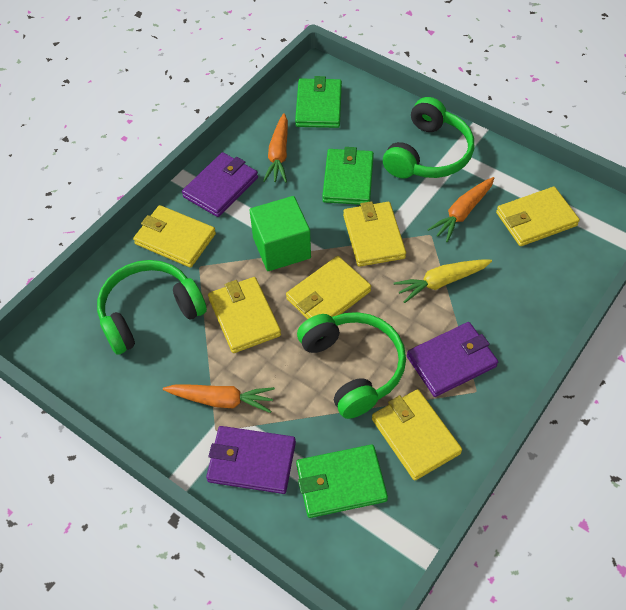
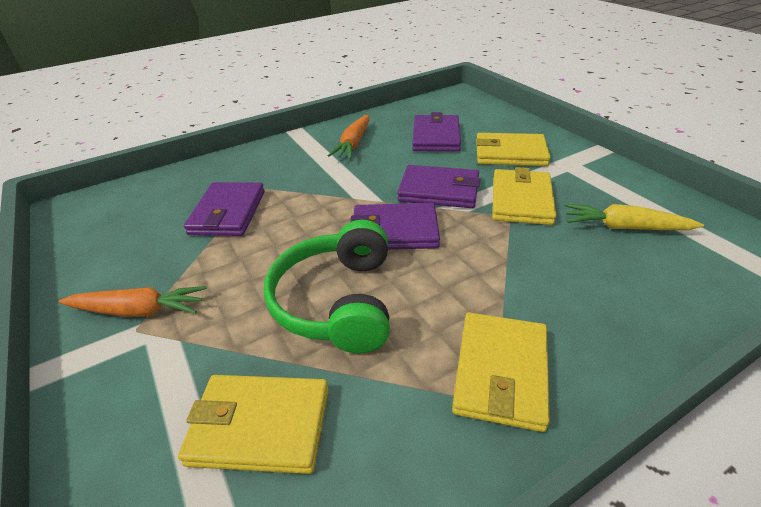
green cube: 1 -> 0
green headphones: 3 -> 1
green wallet: 3 -> 0
orange carrot: 3 -> 2
purple wallet: 3 -> 4
yellow wallet: 6 -> 4

